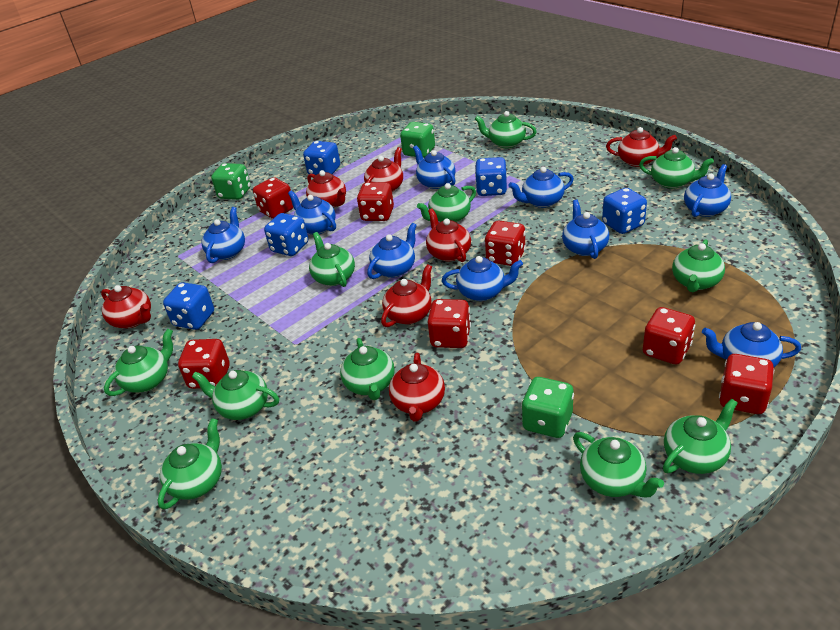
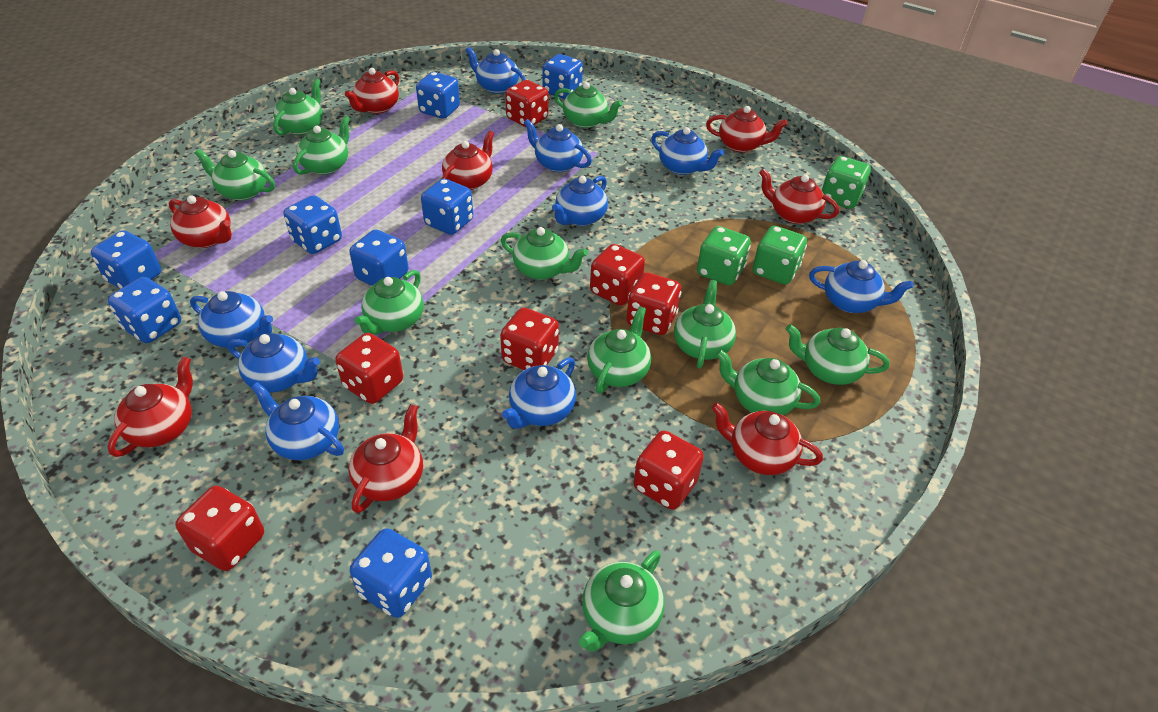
blue dice: 5 -> 8
red teapot: 7 -> 8

